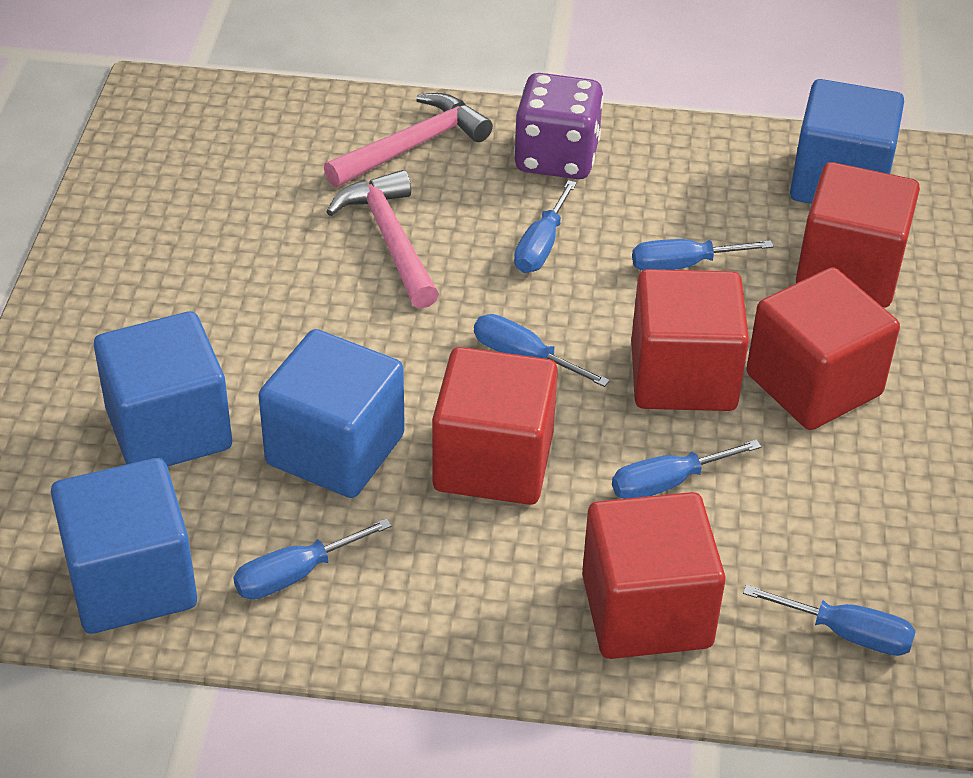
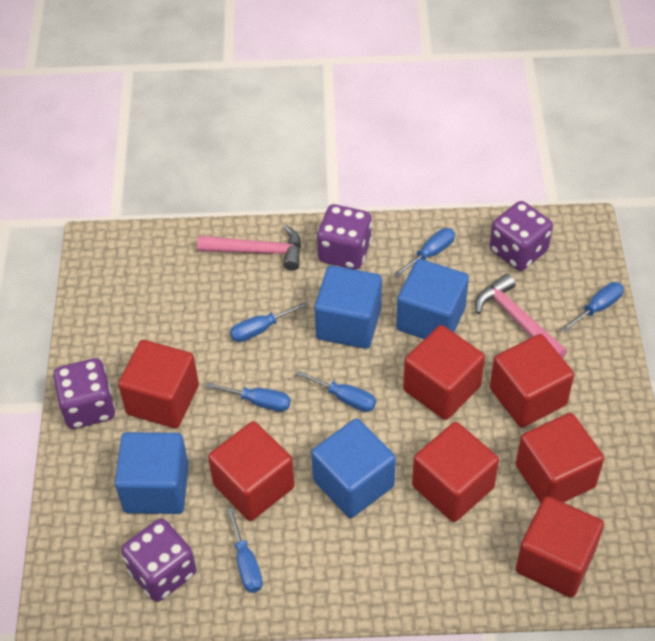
purple dice: 1 -> 4
red cube: 5 -> 7

